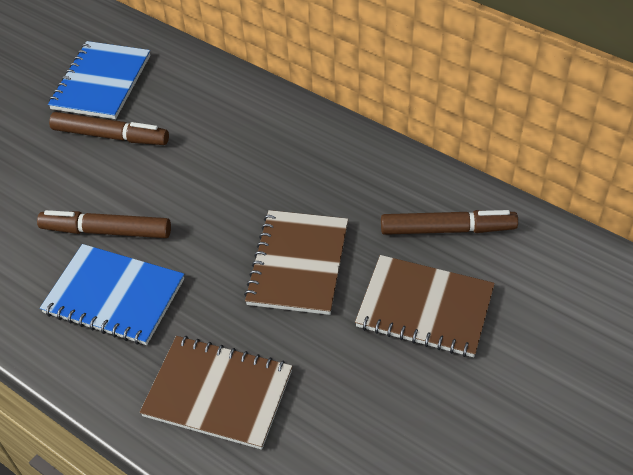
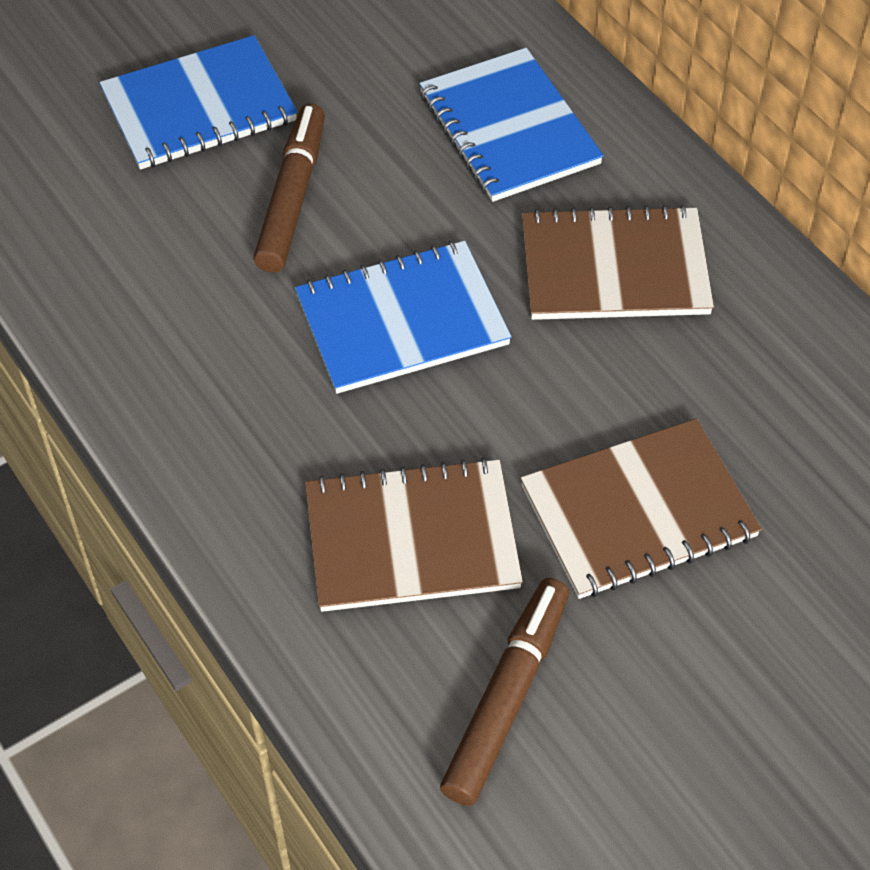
blue notebook: 2 -> 3
brown marker: 3 -> 2

